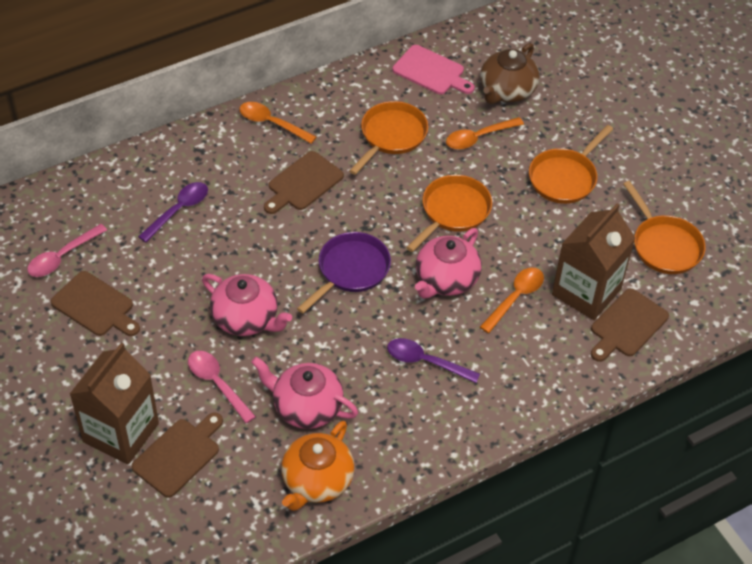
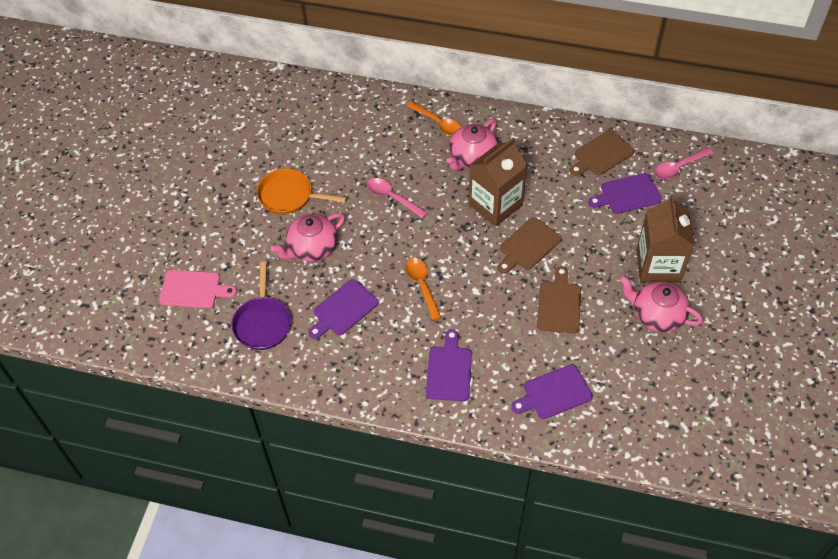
brown cutting board: 4 -> 3
brown teapot: 1 -> 0
orange pan: 4 -> 1
orange spoon: 3 -> 2
orange teapot: 1 -> 0
purple cutting board: 0 -> 4
purple spoon: 2 -> 0

